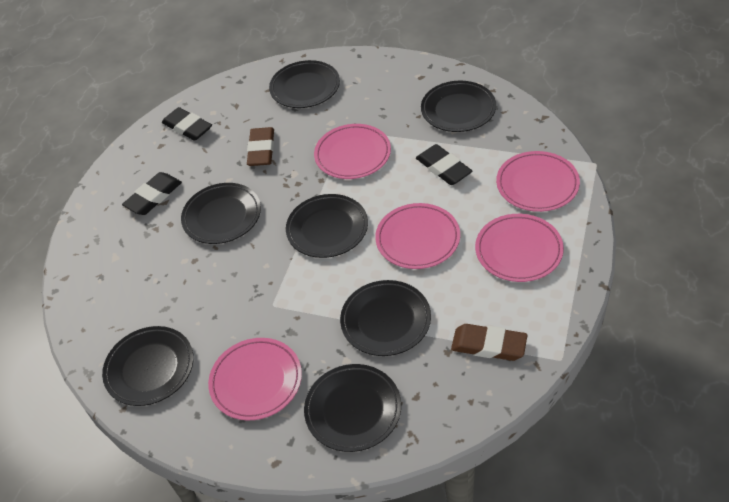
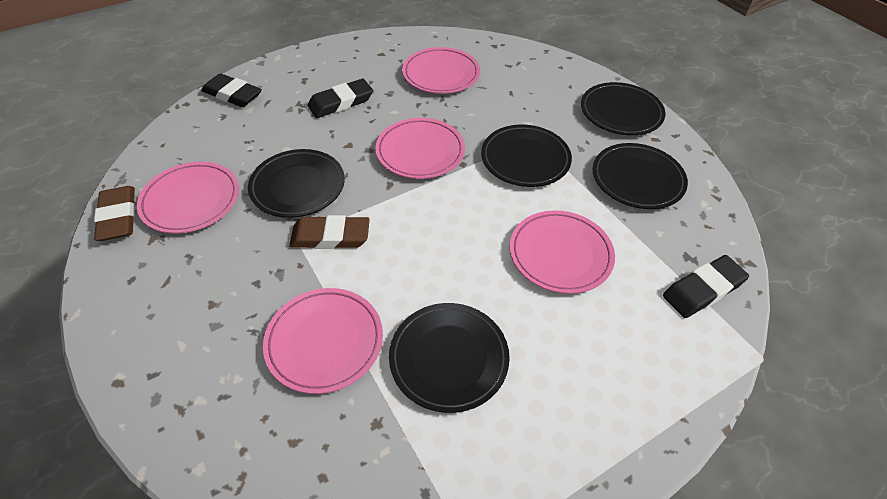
black plate: 7 -> 5

